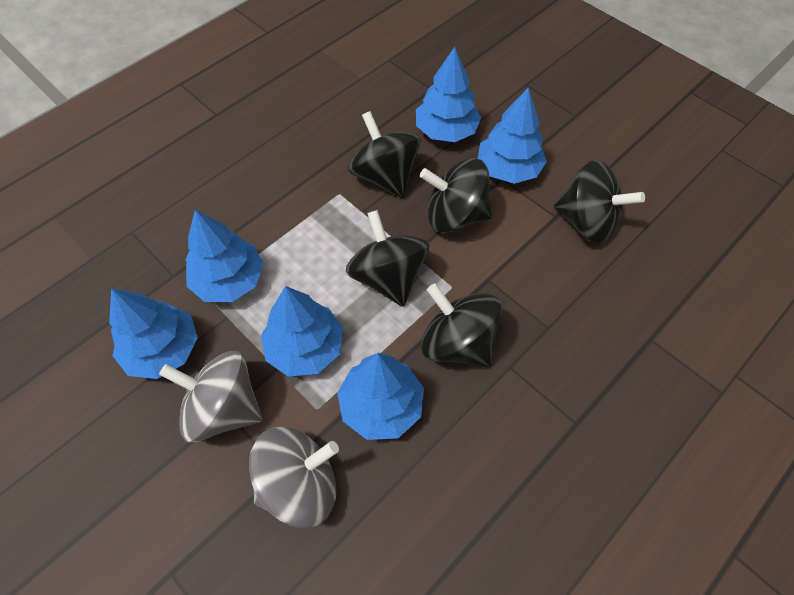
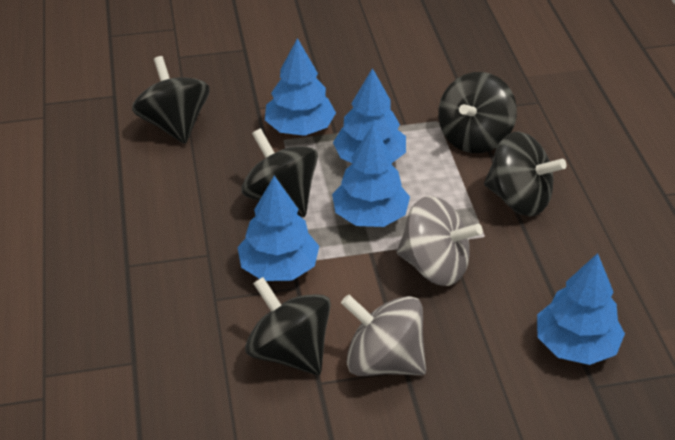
blue tree: 6 -> 5

